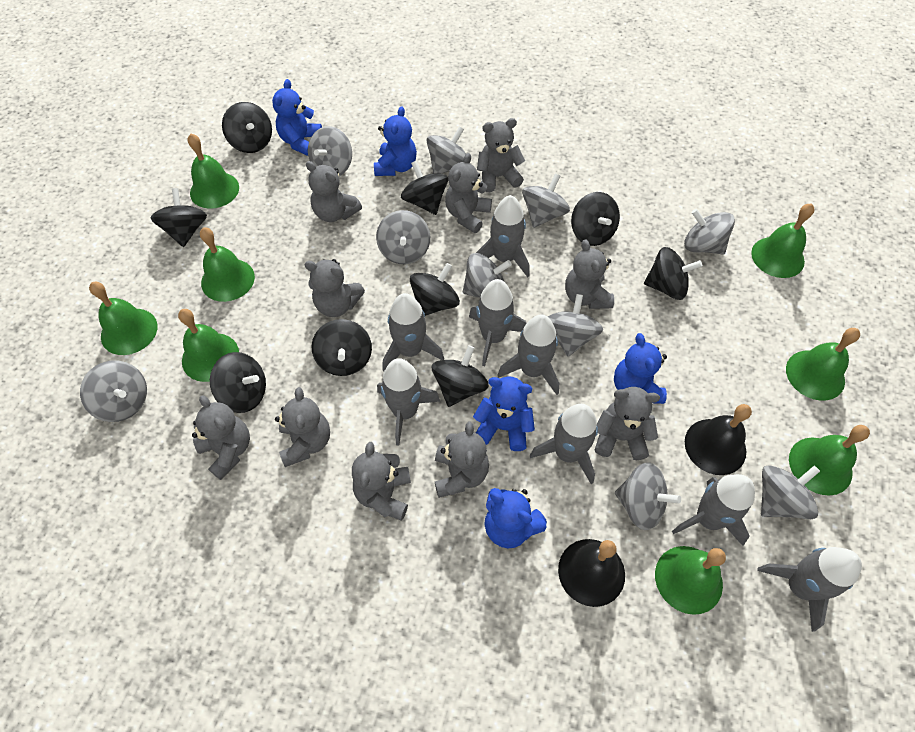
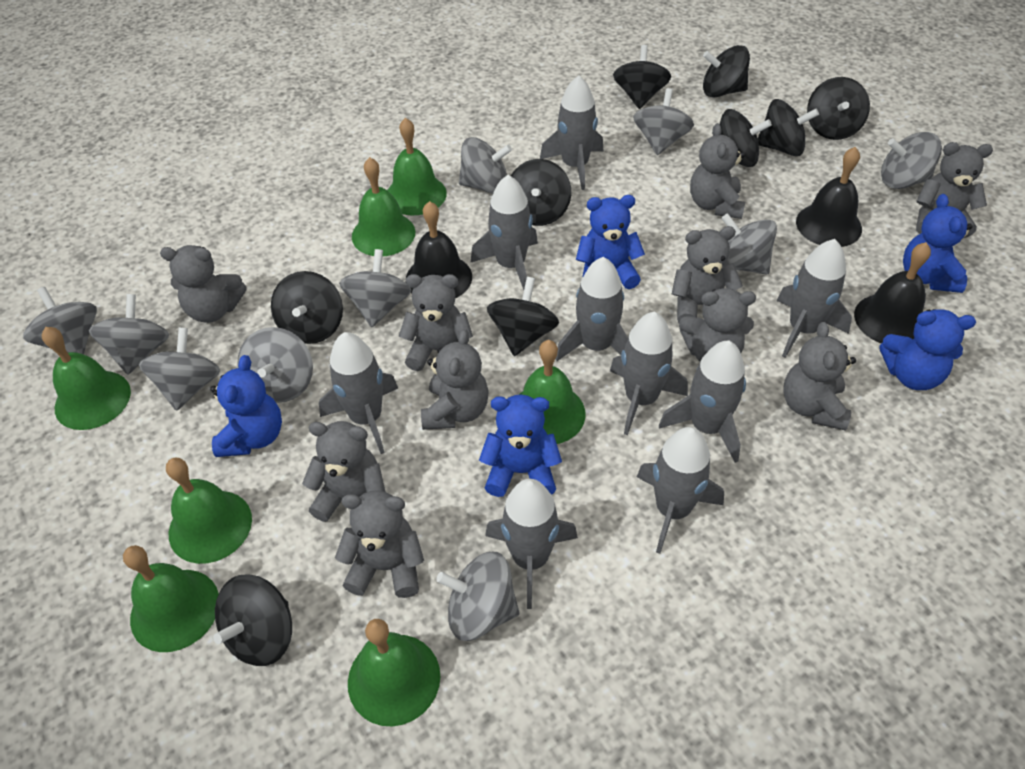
black bell: 2 -> 3
green bell: 8 -> 7
grey rocket: 8 -> 9

